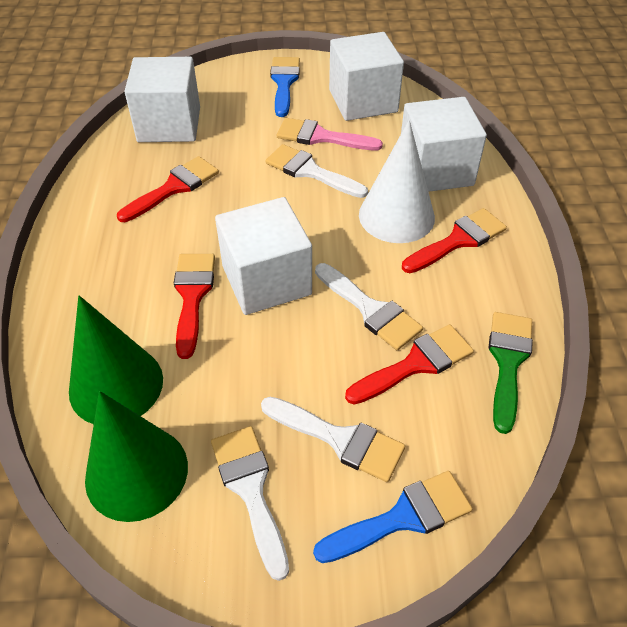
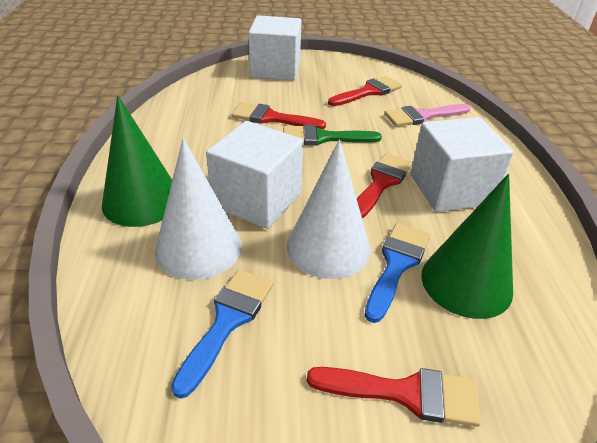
white brush: 4 -> 0
white cone: 1 -> 2
white cube: 4 -> 3

